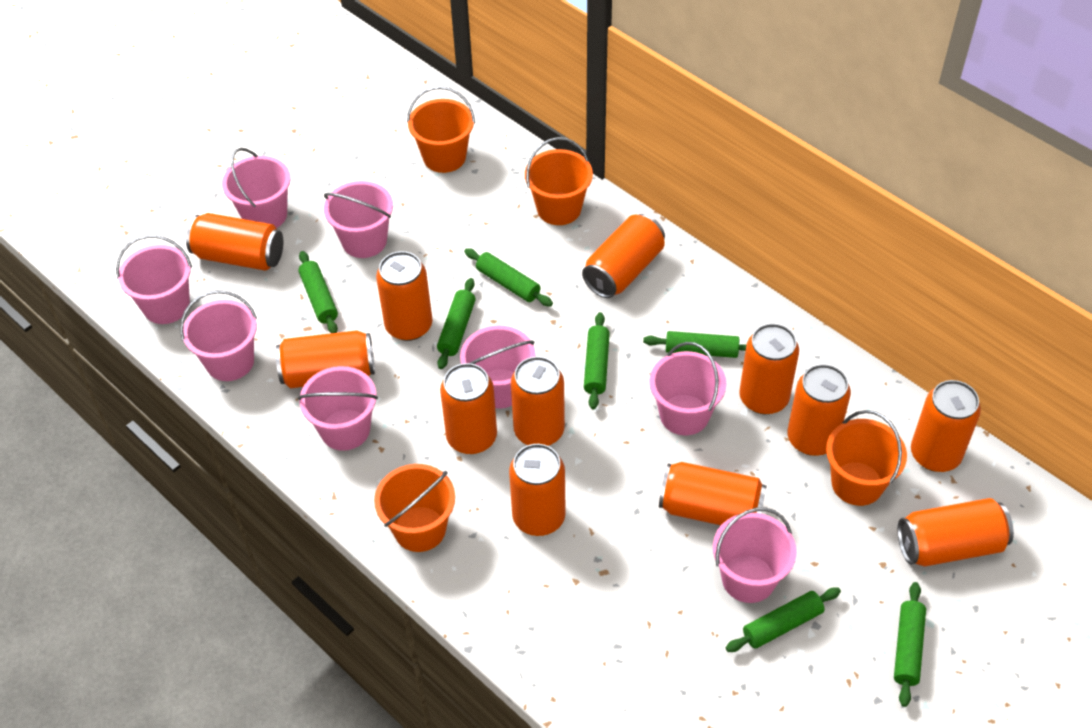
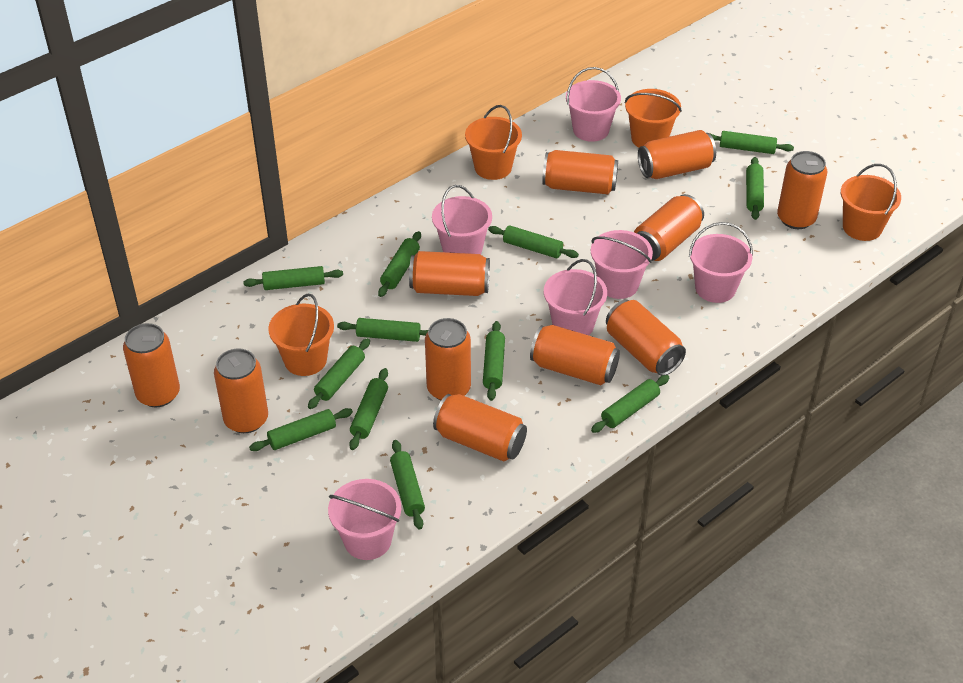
green rolling pin: 7 -> 12
orange can: 12 -> 11
pink bucket: 8 -> 6

